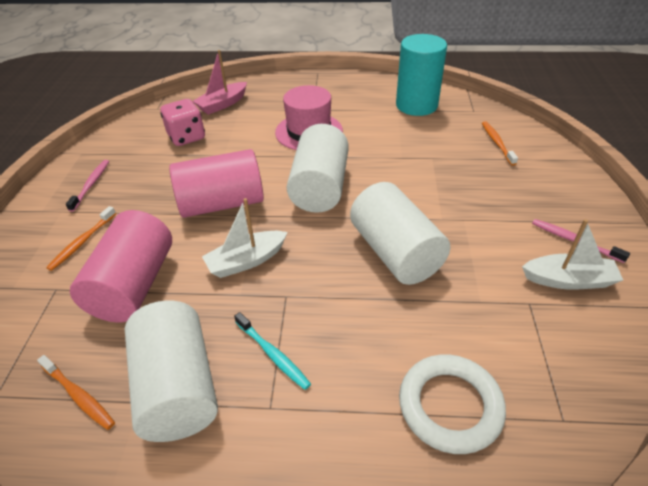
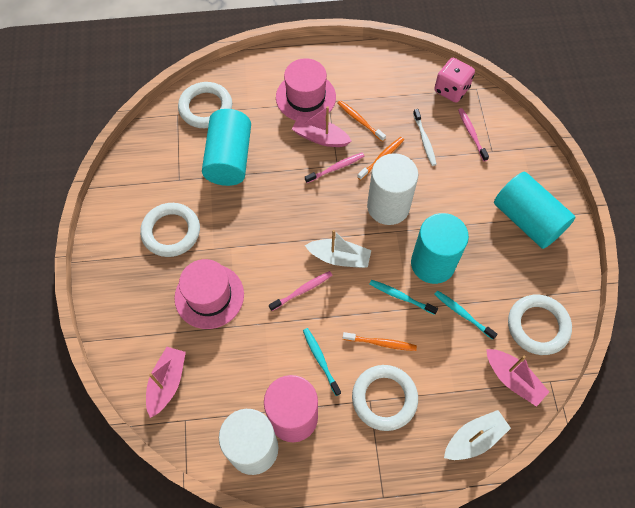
pink boat: 1 -> 3
pink cylinder: 2 -> 1
pink hat: 1 -> 2
pink toothbrush: 2 -> 3
turquoise cylinder: 1 -> 3
turquoise toothbrush: 1 -> 3
white cylinder: 3 -> 2
white ring: 1 -> 4
white toothbrush: 0 -> 1

